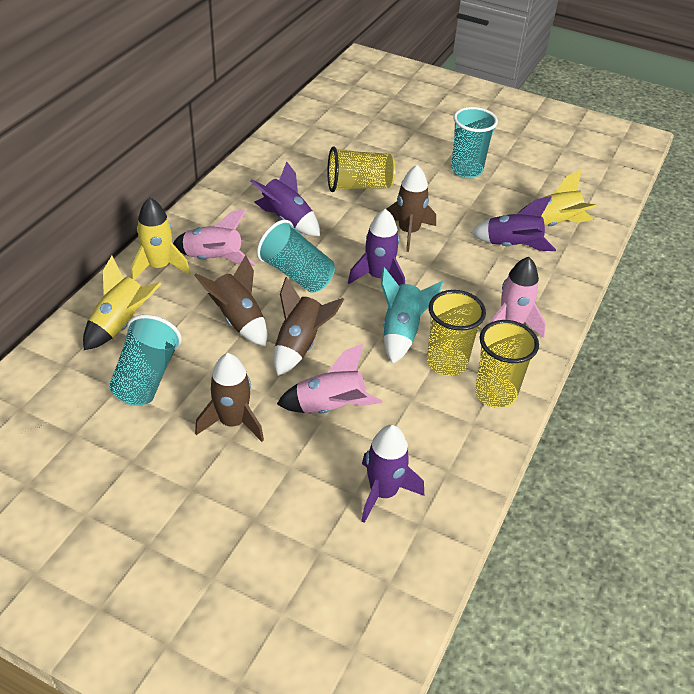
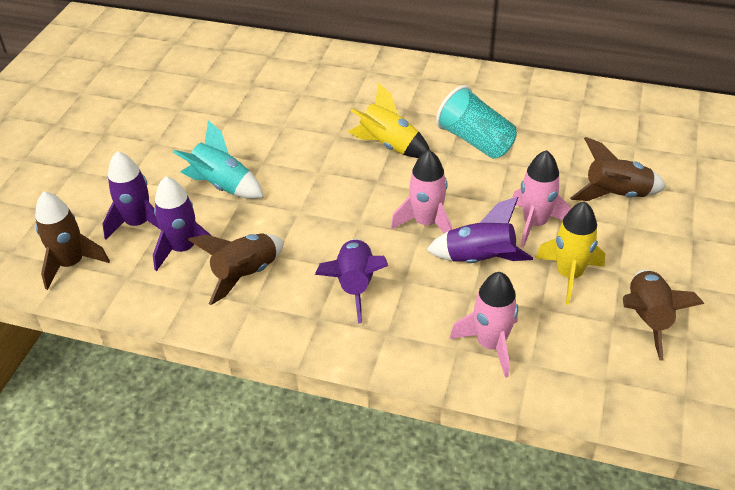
turquoise cup: 3 -> 1
yellow cup: 3 -> 0
yellow rocket: 3 -> 2

